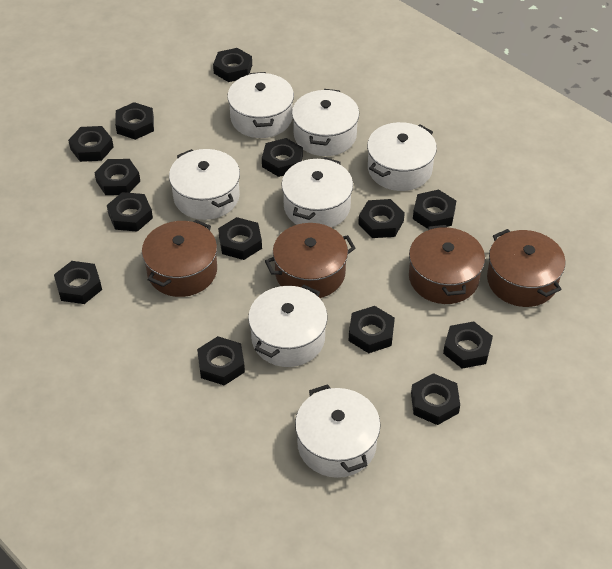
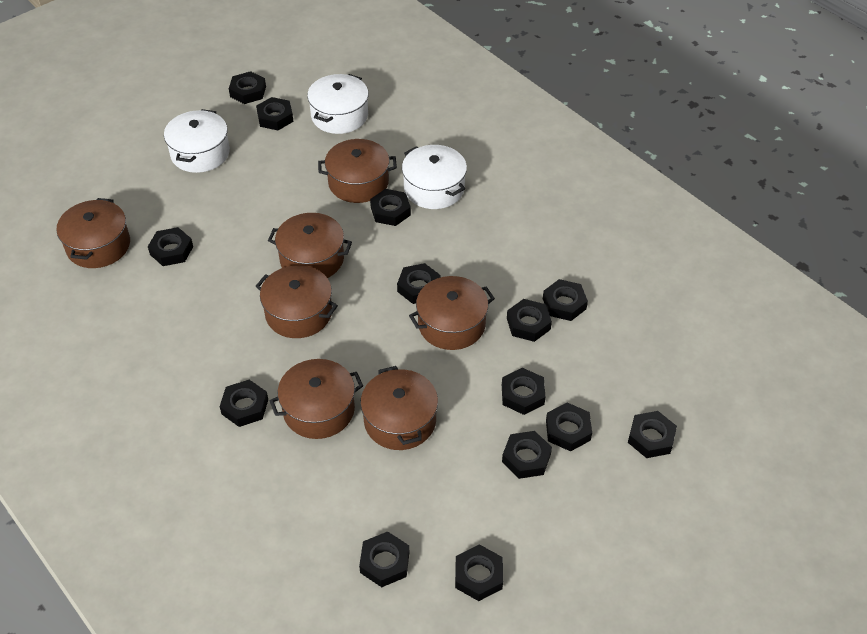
brown pot: 4 -> 7
white pot: 7 -> 3

